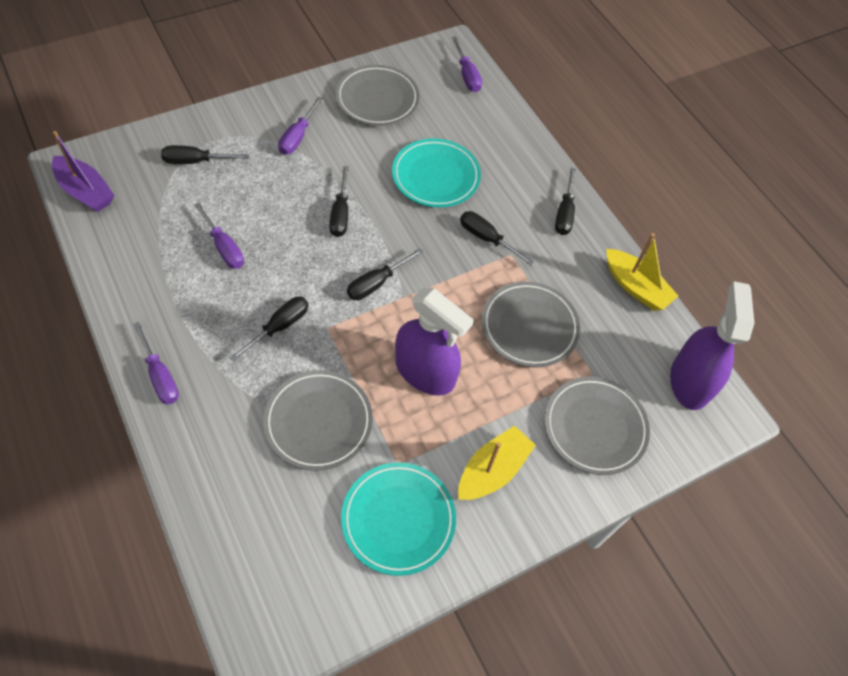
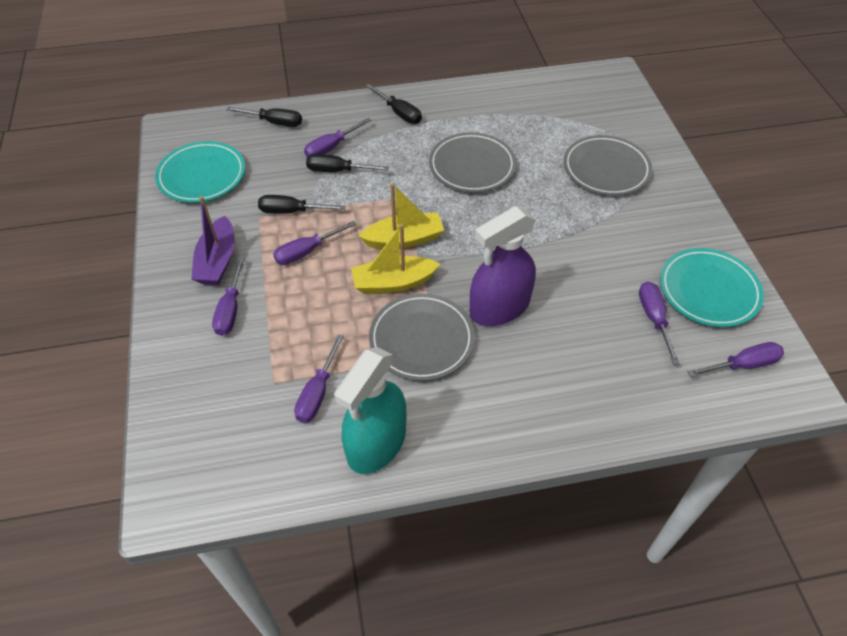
black screwdriver: 6 -> 4
grey plate: 4 -> 3
purple screwdriver: 4 -> 6
purple spray bottle: 2 -> 1
turquoise spray bottle: 0 -> 1

